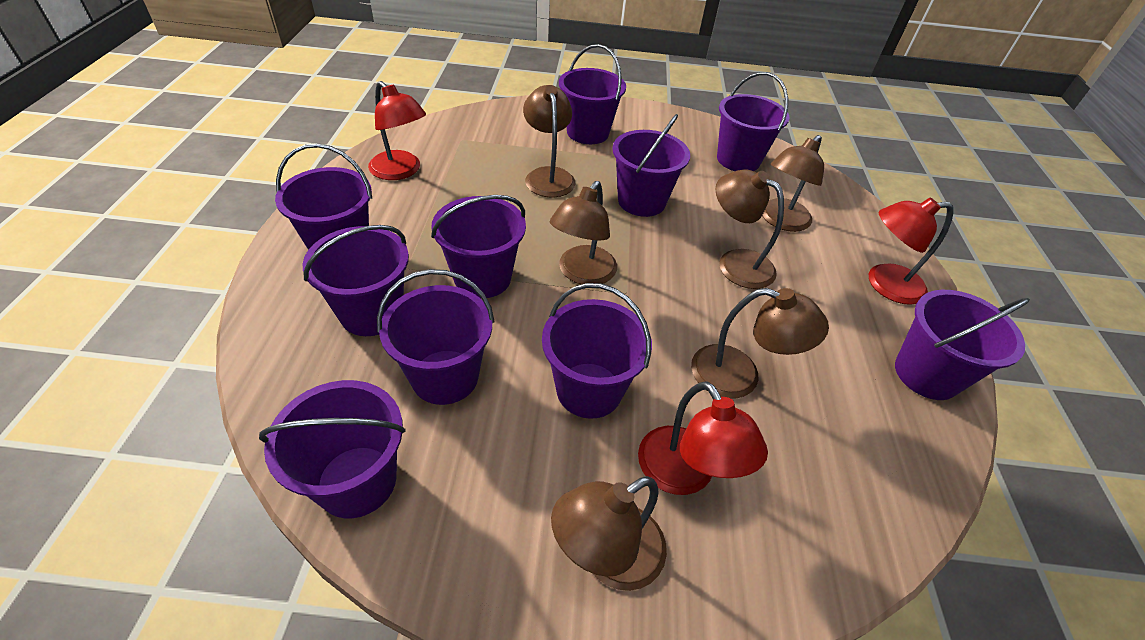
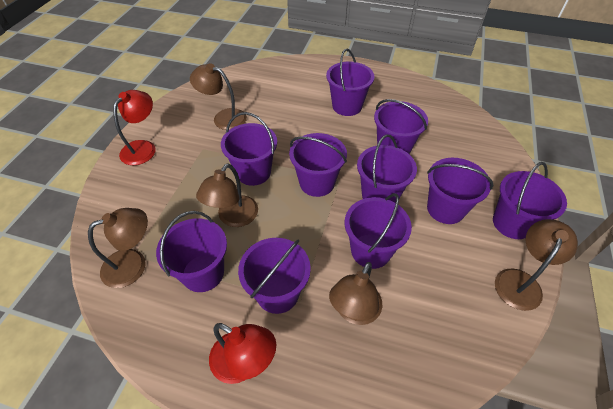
brown lamp: 6 -> 5
red lamp: 3 -> 2

